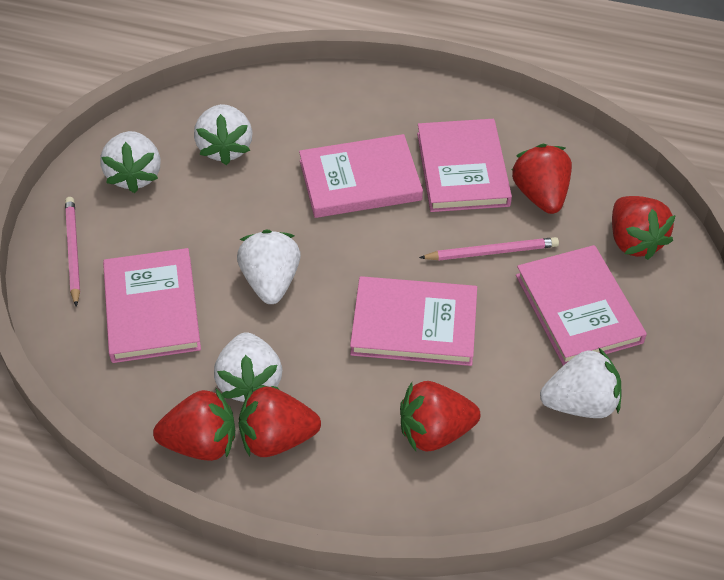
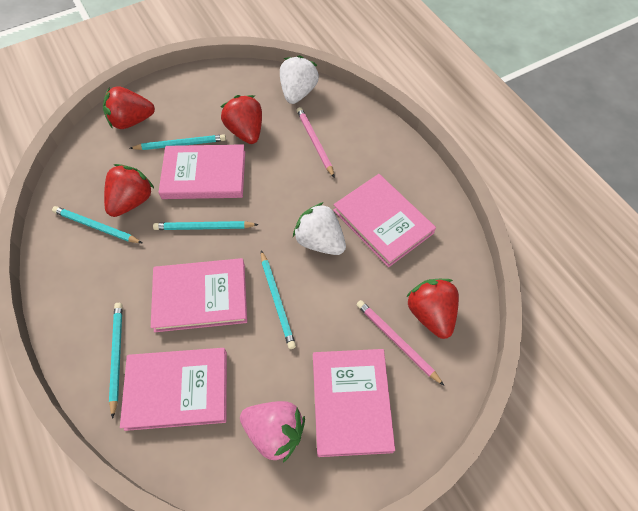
pink strawberry: 0 -> 1
red strawberry: 5 -> 4
turquoise pencil: 0 -> 5
white strawberry: 5 -> 2

